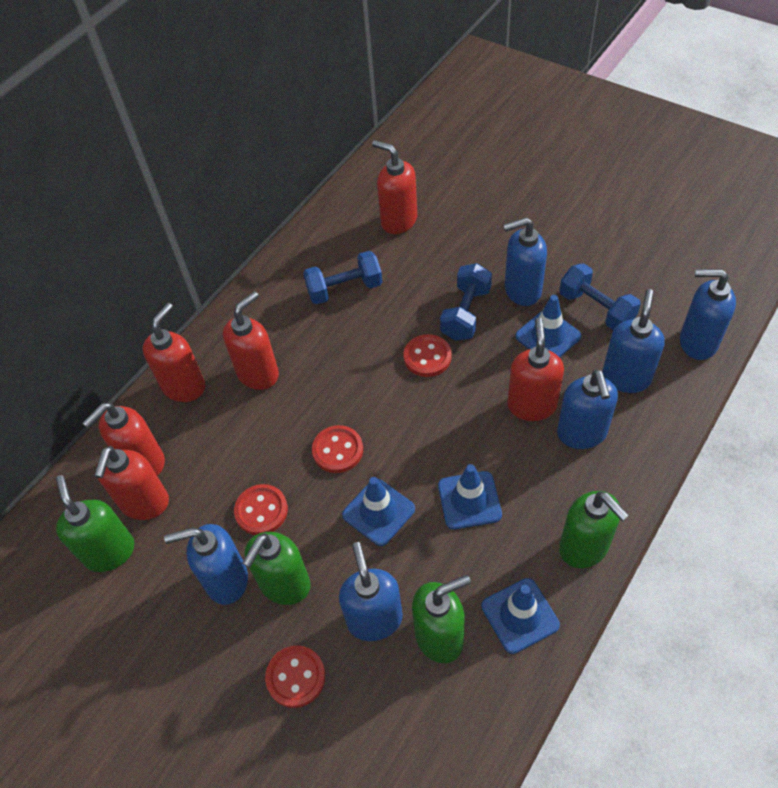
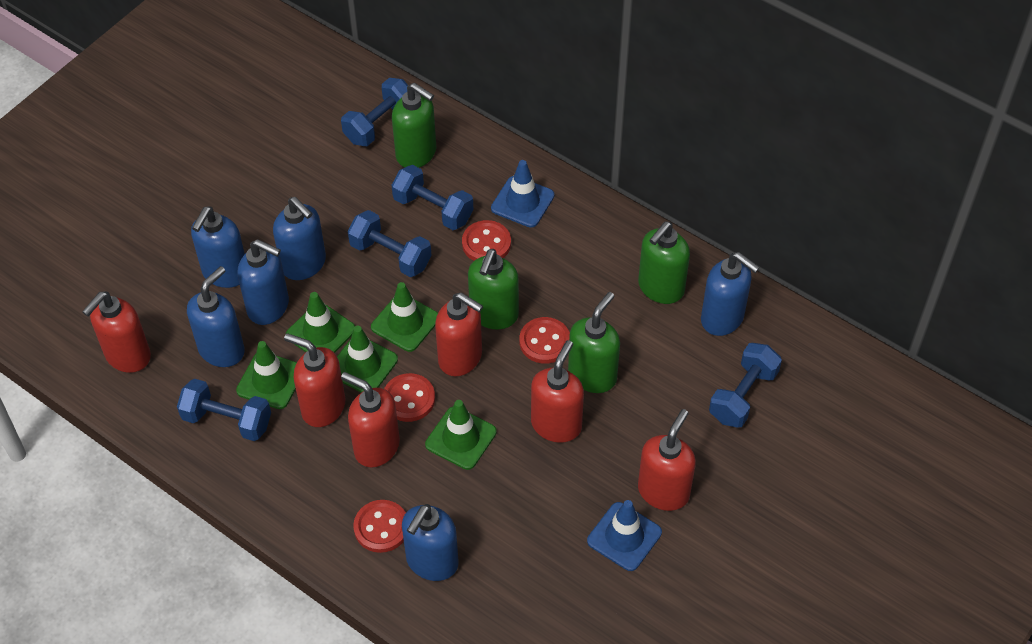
blue dumbbell: 3 -> 5
blue traffic cone: 4 -> 2
green traffic cone: 0 -> 5

